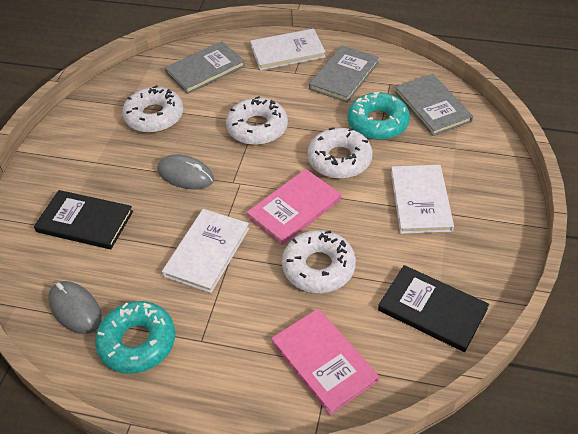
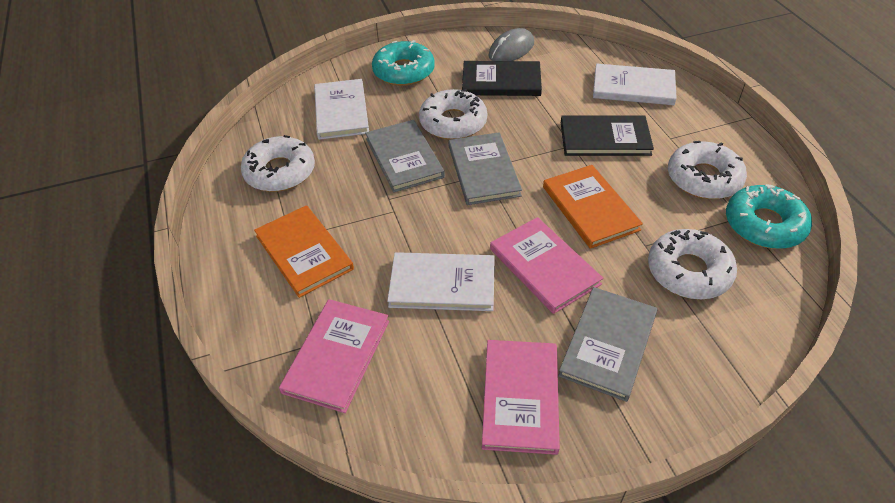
grey mouse: 2 -> 1
orange book: 0 -> 2
pink book: 2 -> 3

